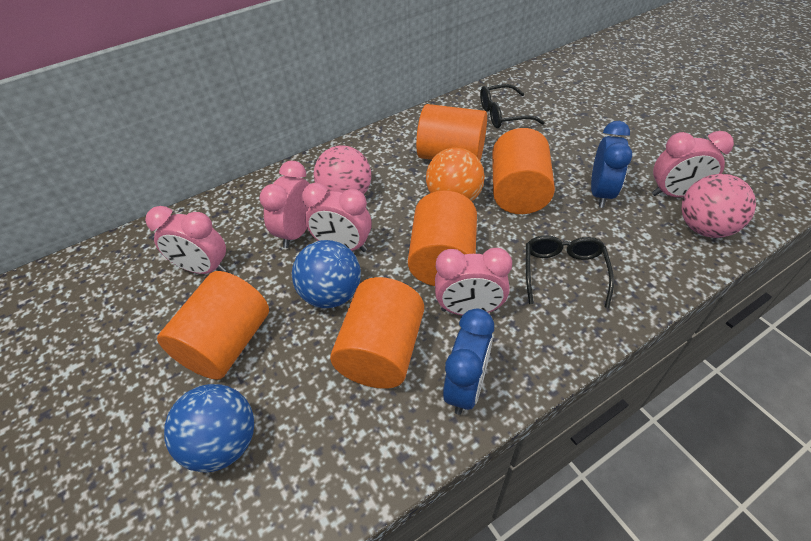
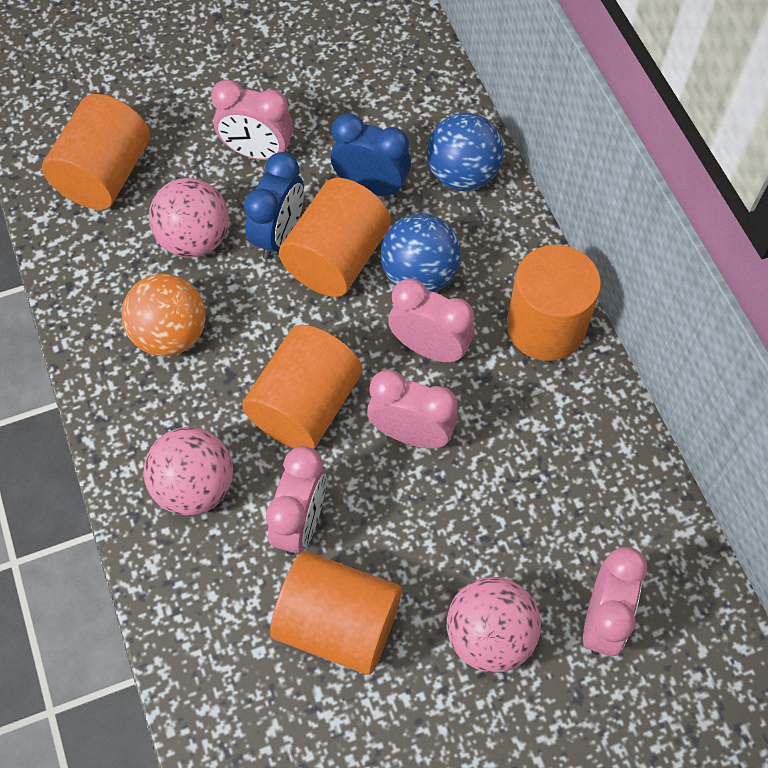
black glasses: 2 -> 0
pink ball: 2 -> 3

